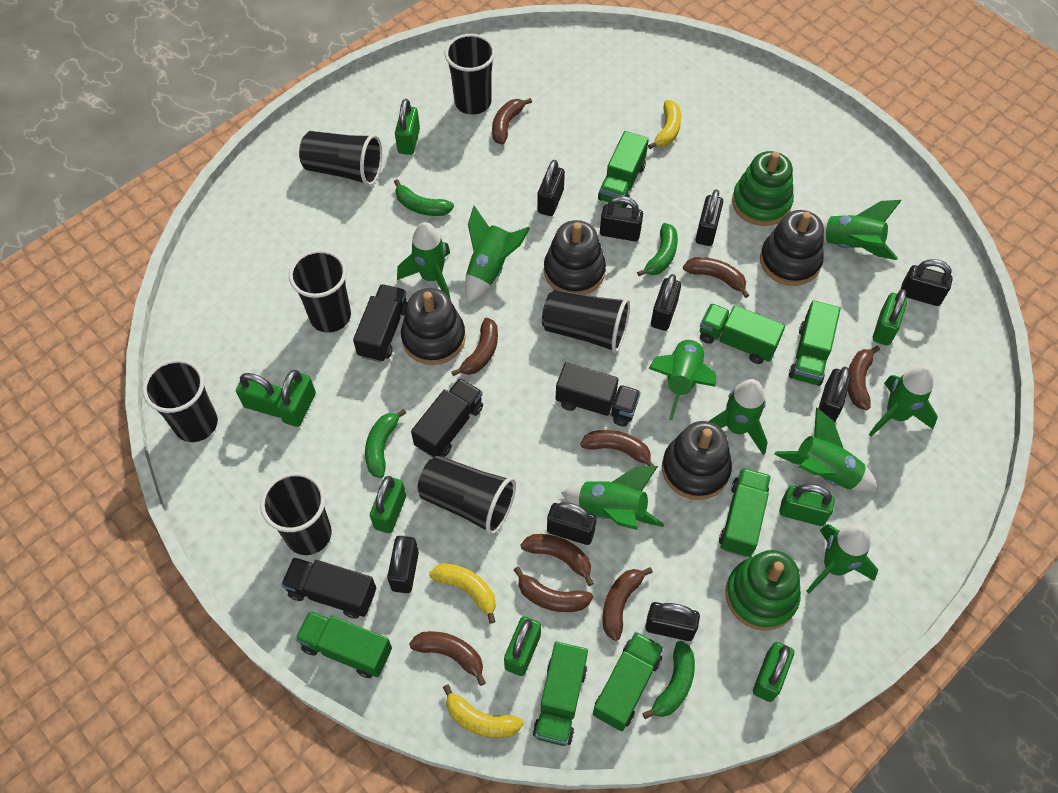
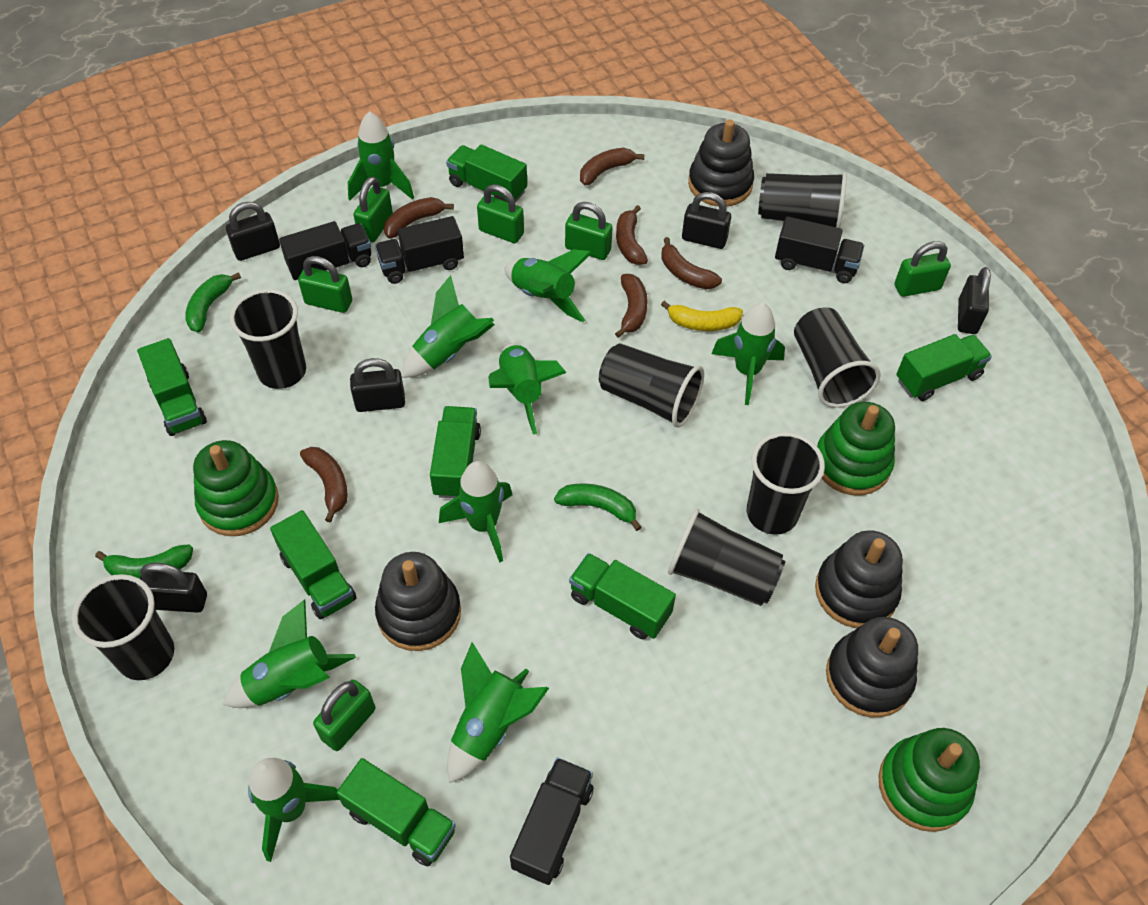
black padlock: 9 -> 5
brown banana: 9 -> 6
green banana: 4 -> 3
green padlock: 8 -> 6
green stacking toy: 2 -> 3
yellow banana: 3 -> 1

